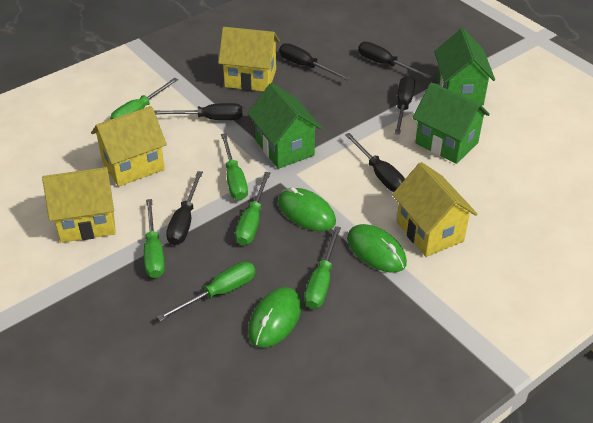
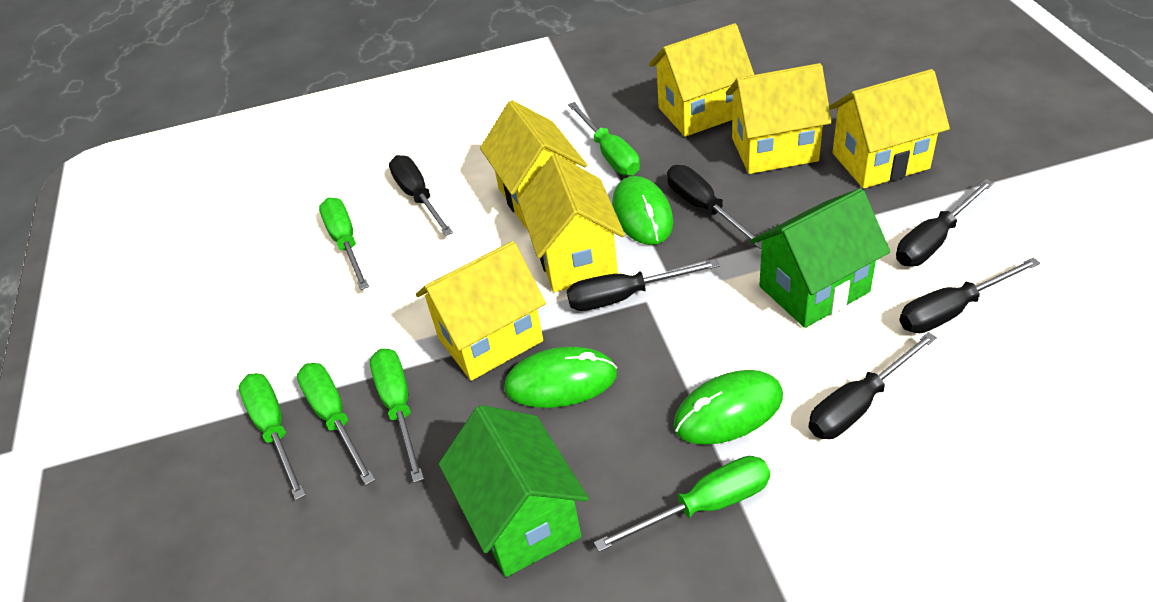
green house: 3 -> 2
yellow house: 4 -> 6

